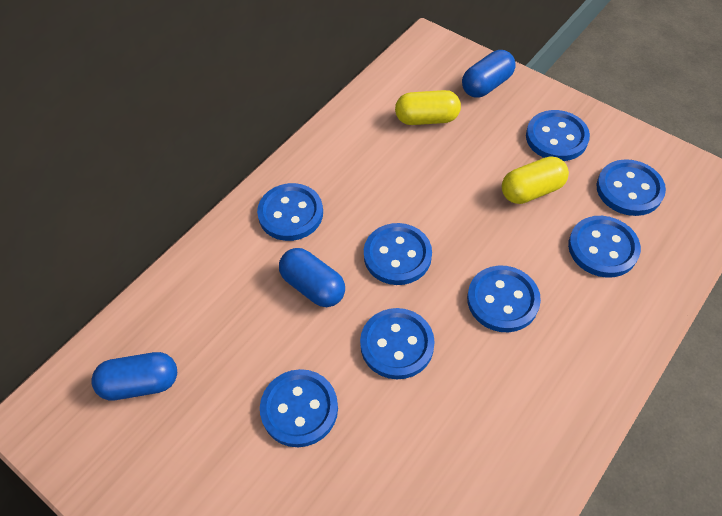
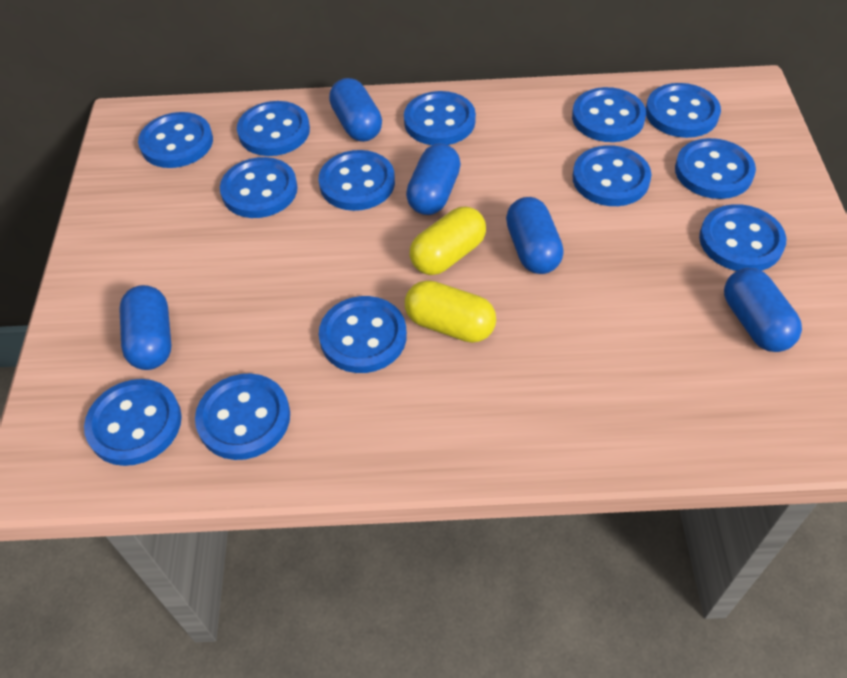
blue button: 8 -> 13
blue capsule: 3 -> 5

